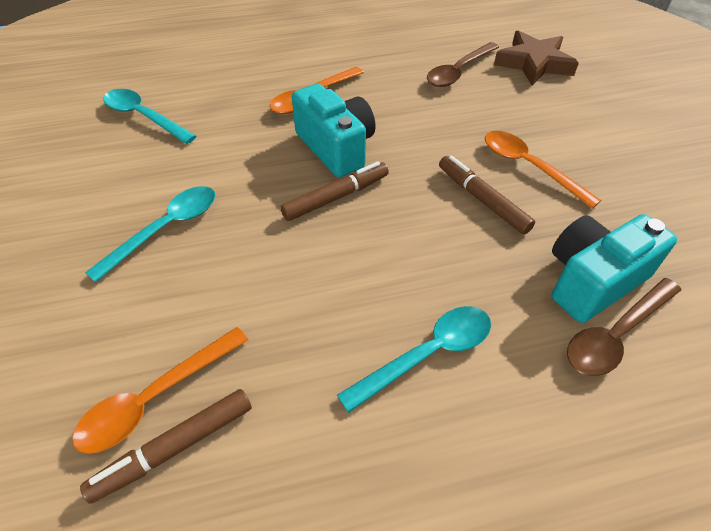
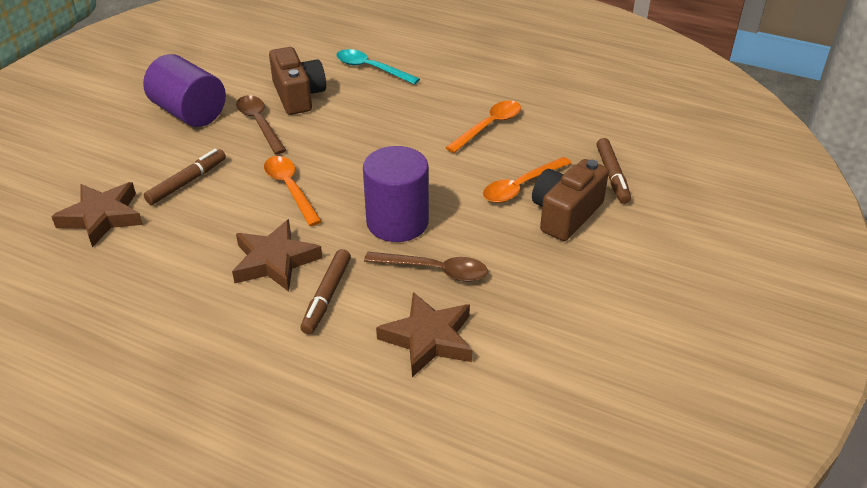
brown camera: 0 -> 2
brown star: 1 -> 3
purple cylinder: 0 -> 2
turquoise camera: 2 -> 0
turquoise spoon: 3 -> 1

